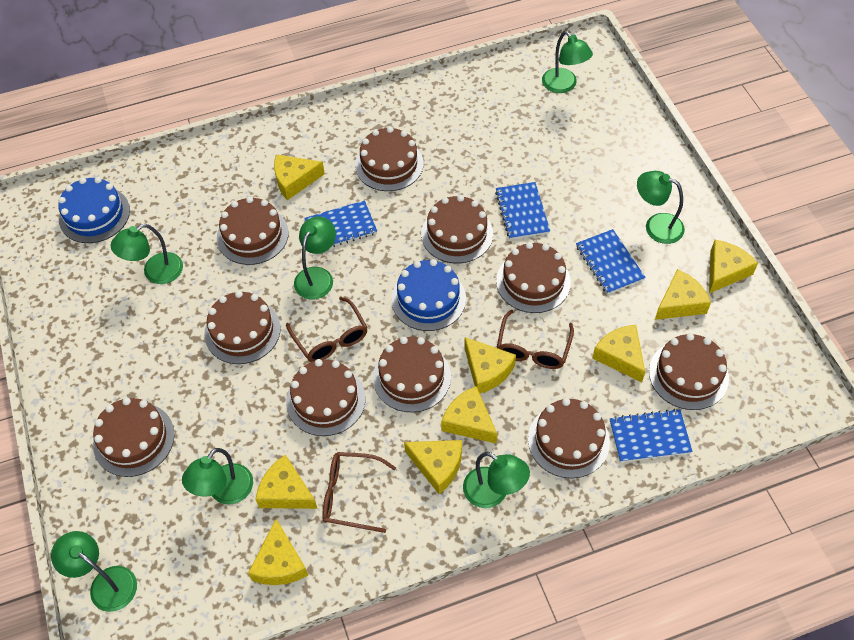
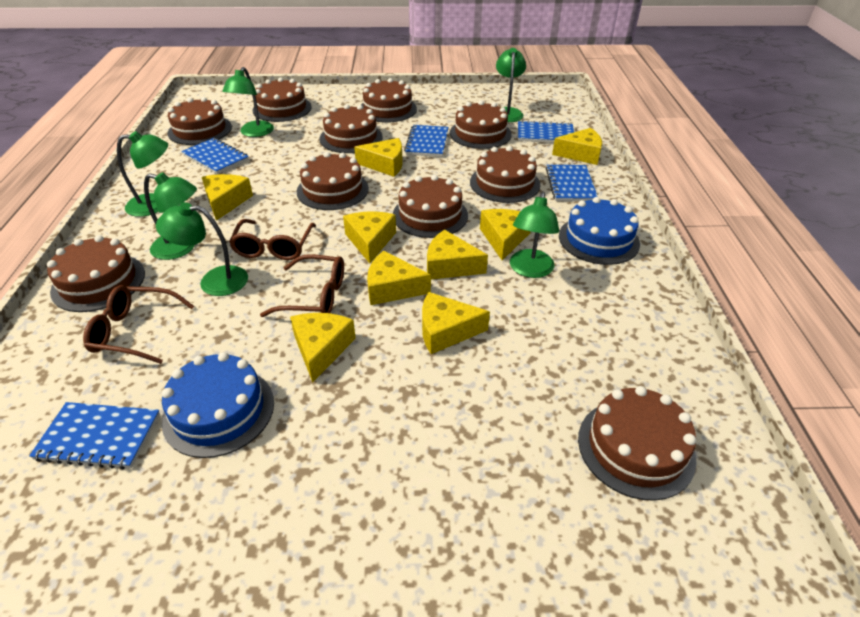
blue notebook: 4 -> 5
green lamp: 7 -> 6

